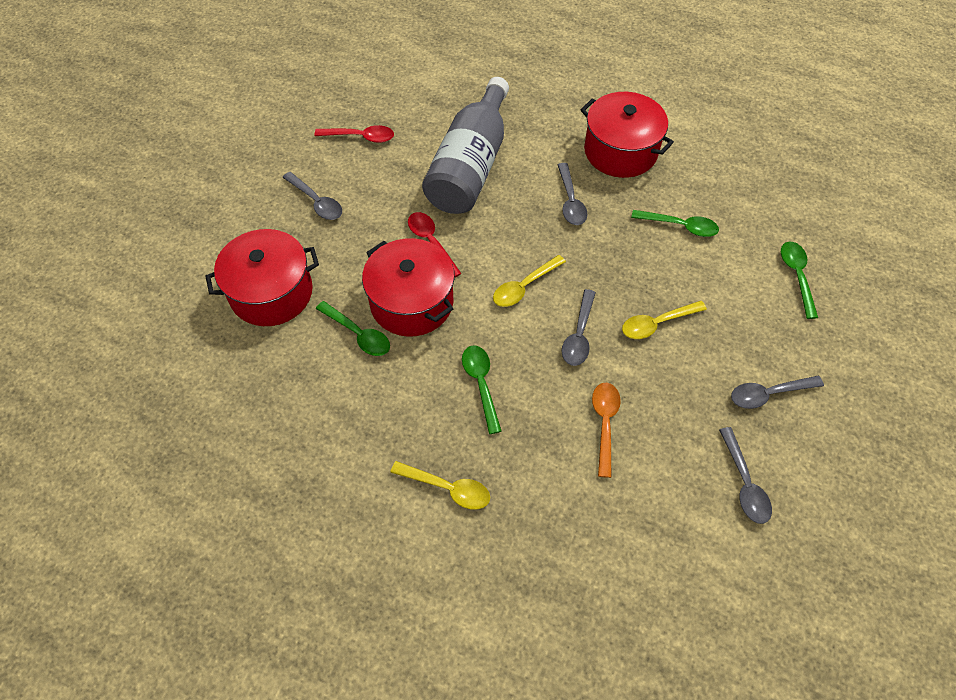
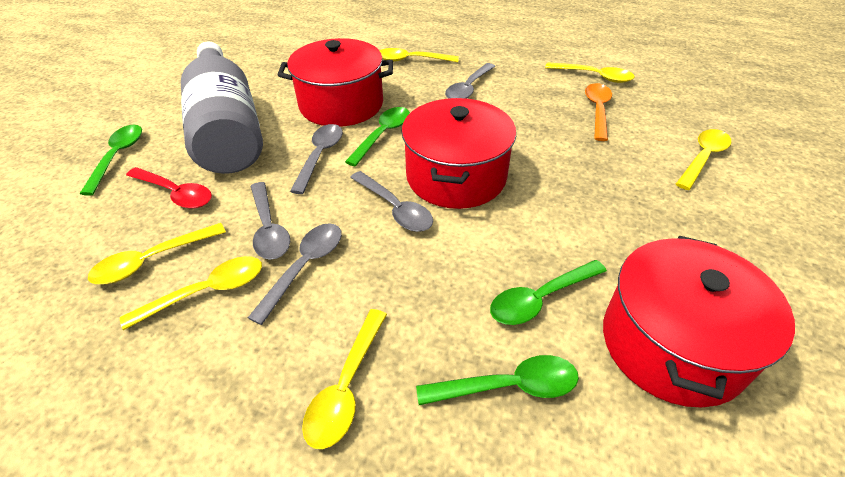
red spoon: 2 -> 1
yellow spoon: 3 -> 6

